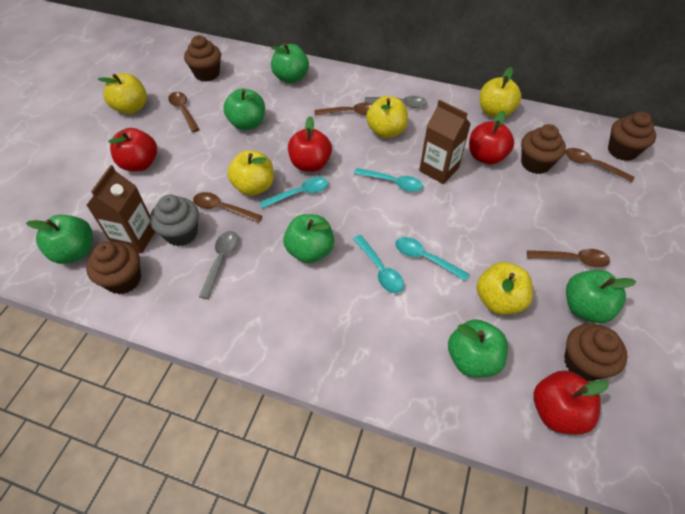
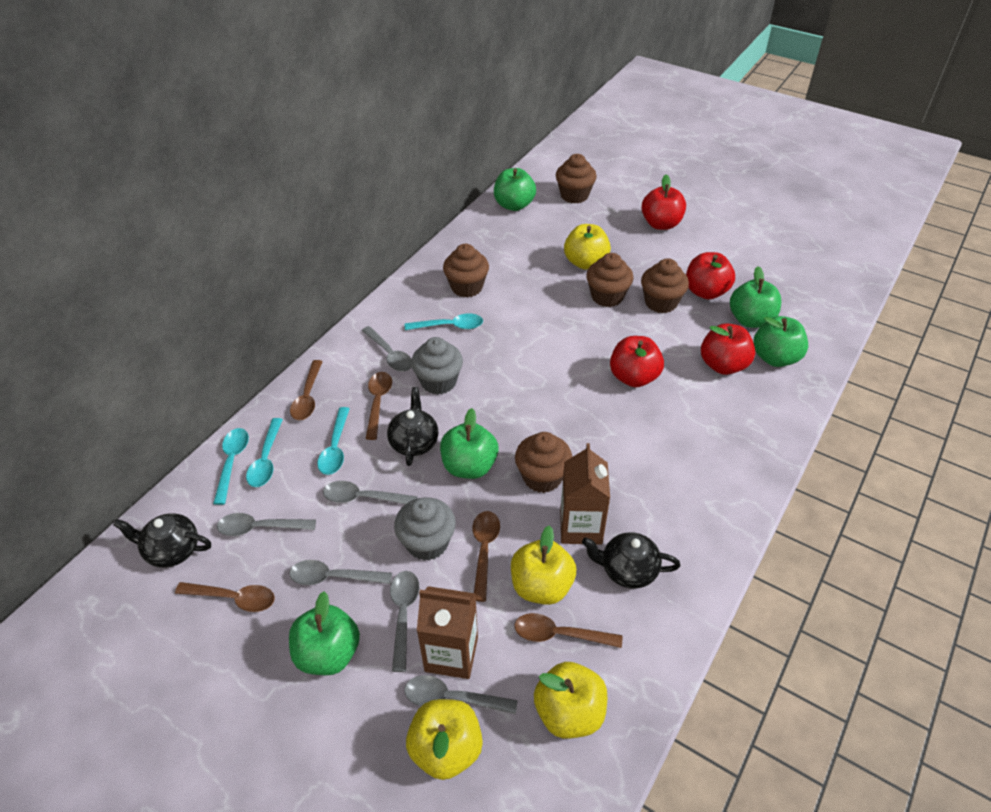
black teapot: 0 -> 3
green apple: 6 -> 5
grey cupcake: 1 -> 2
grey spoon: 2 -> 6
yellow apple: 5 -> 4

